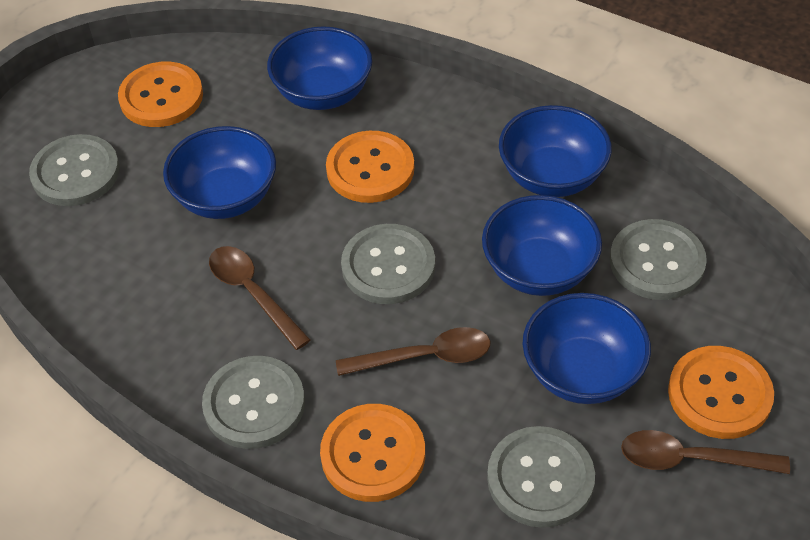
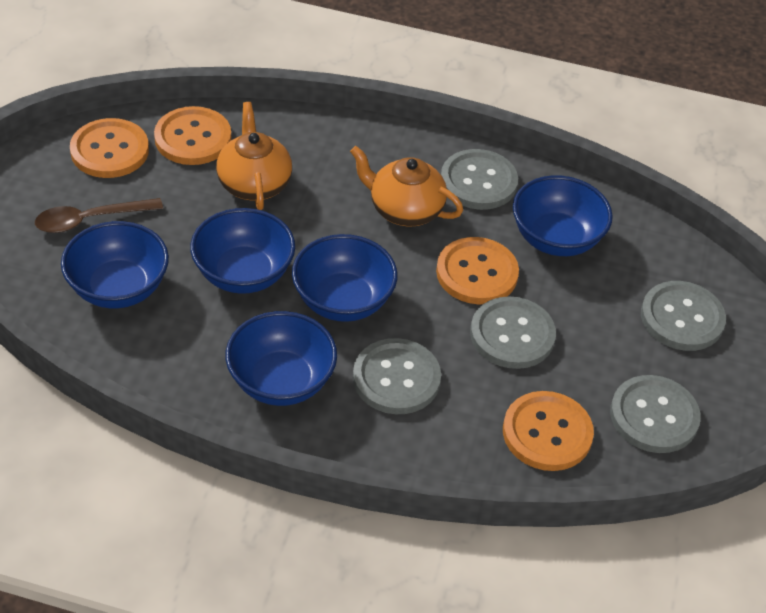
brown spoon: 3 -> 1
orange teapot: 0 -> 2

